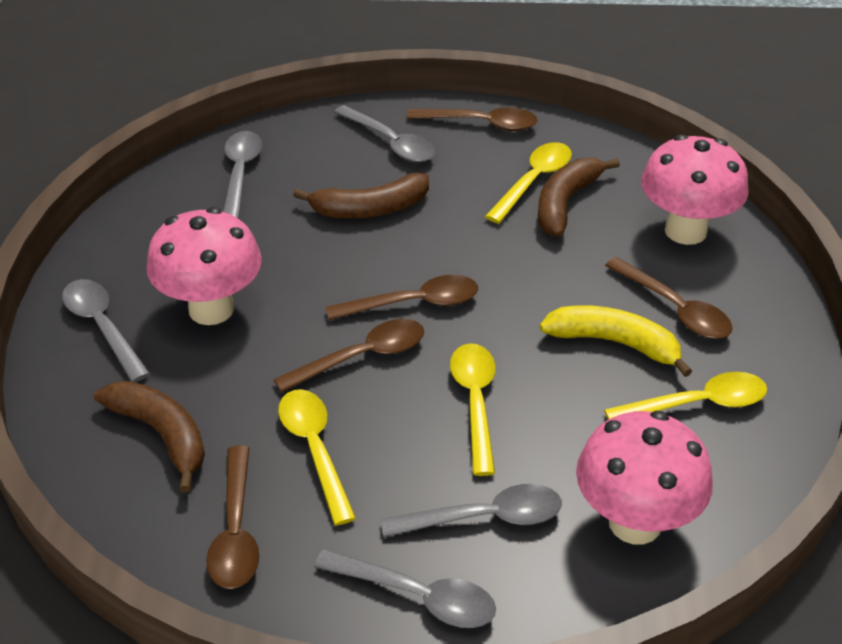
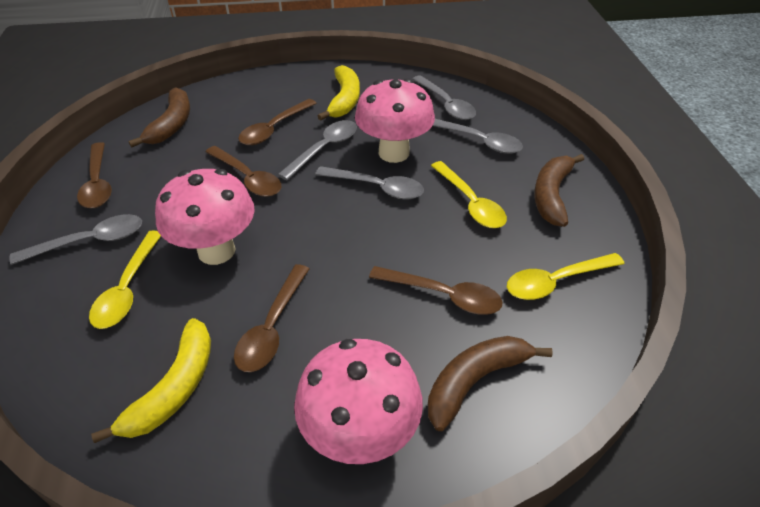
yellow banana: 1 -> 2
yellow spoon: 4 -> 3

